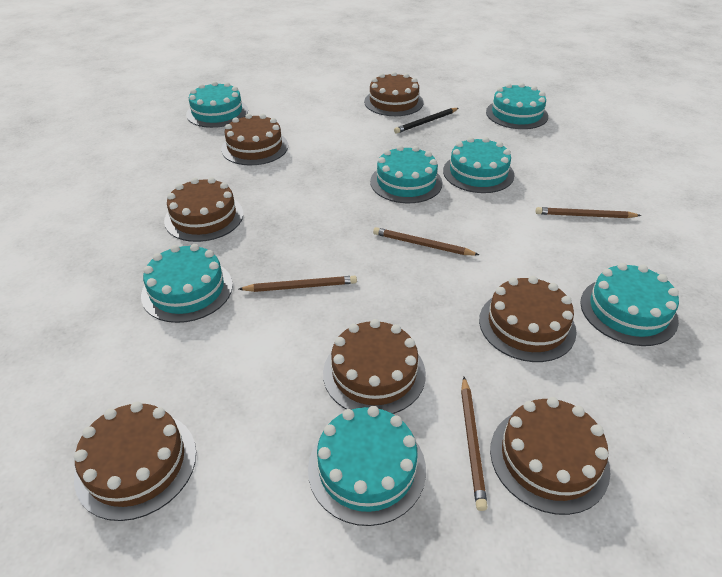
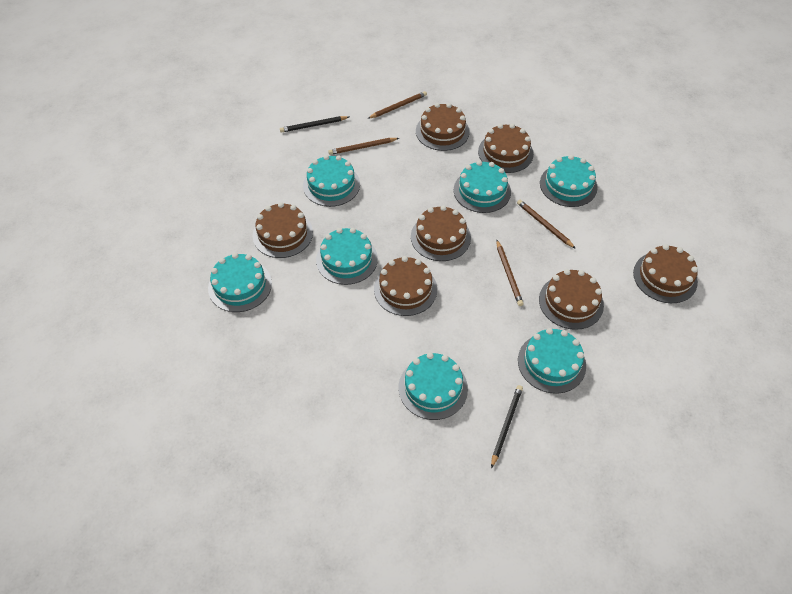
black pencil: 1 -> 2

